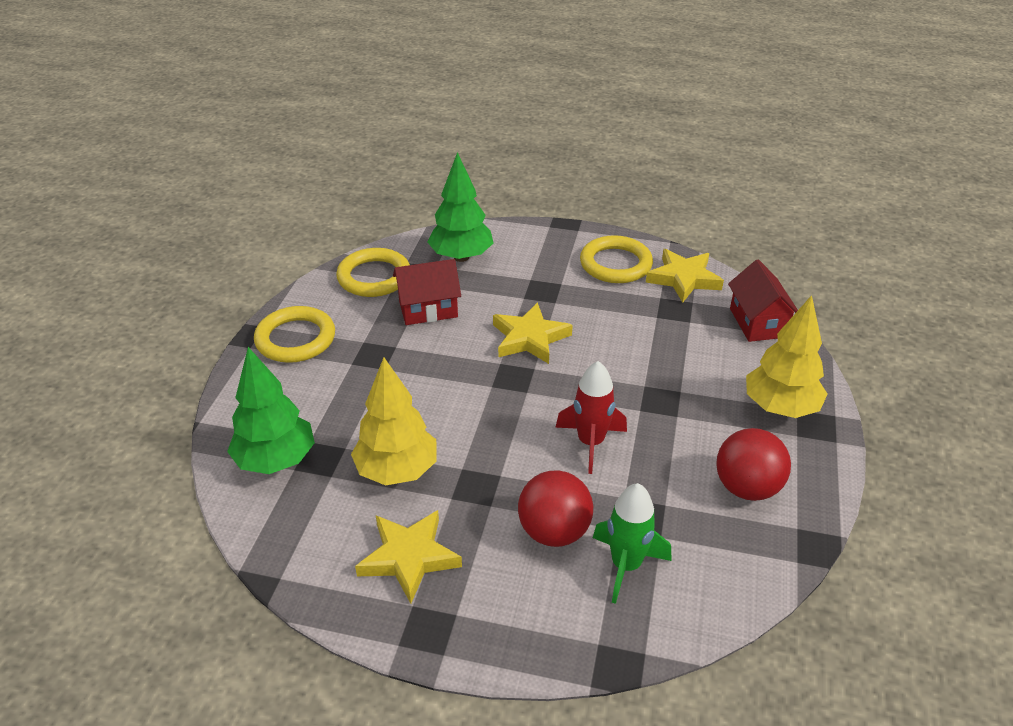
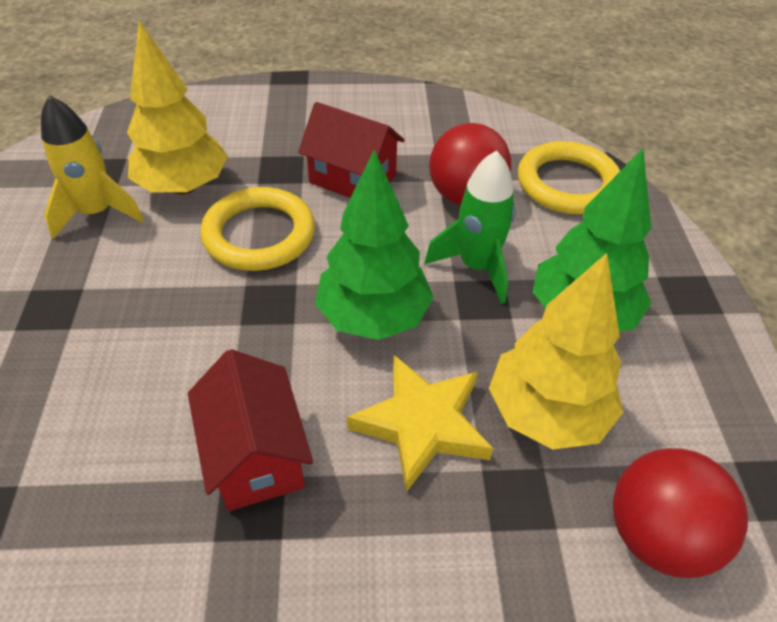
red rocket: 1 -> 0
yellow ring: 3 -> 2
yellow rocket: 0 -> 1
yellow star: 3 -> 1

